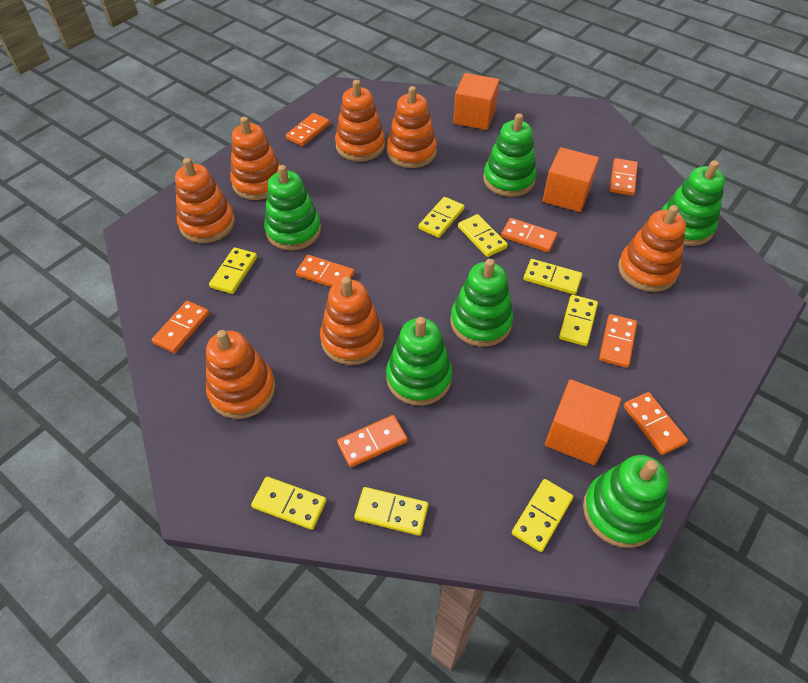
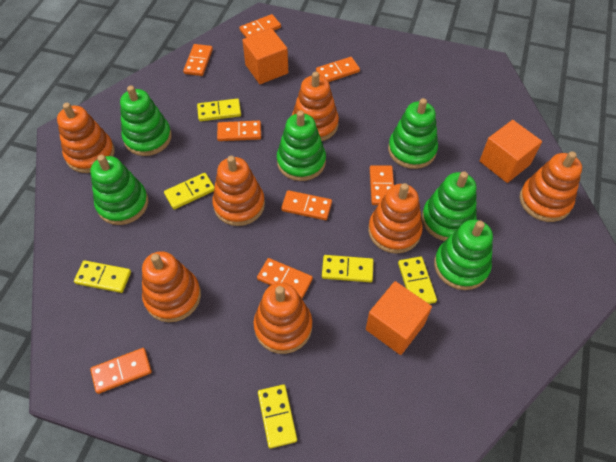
yellow domino: 8 -> 6

